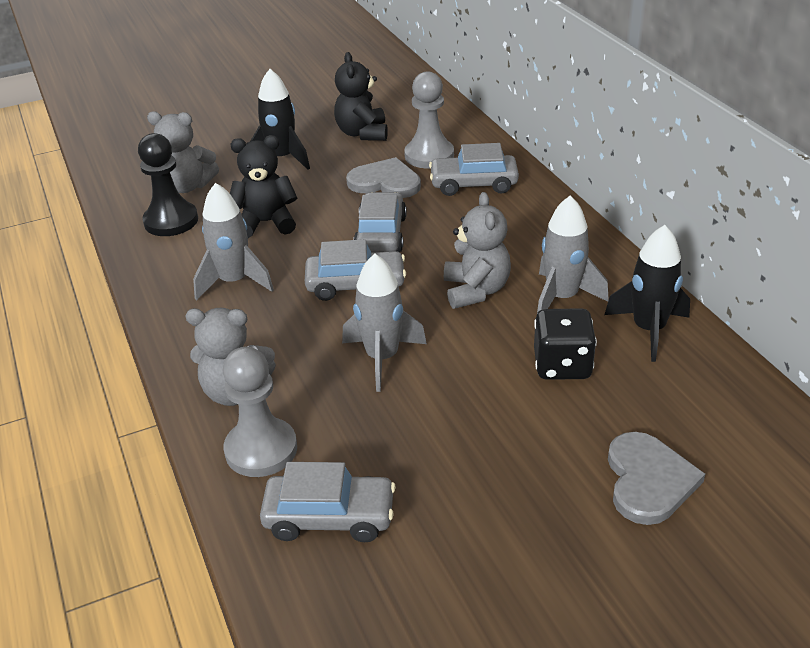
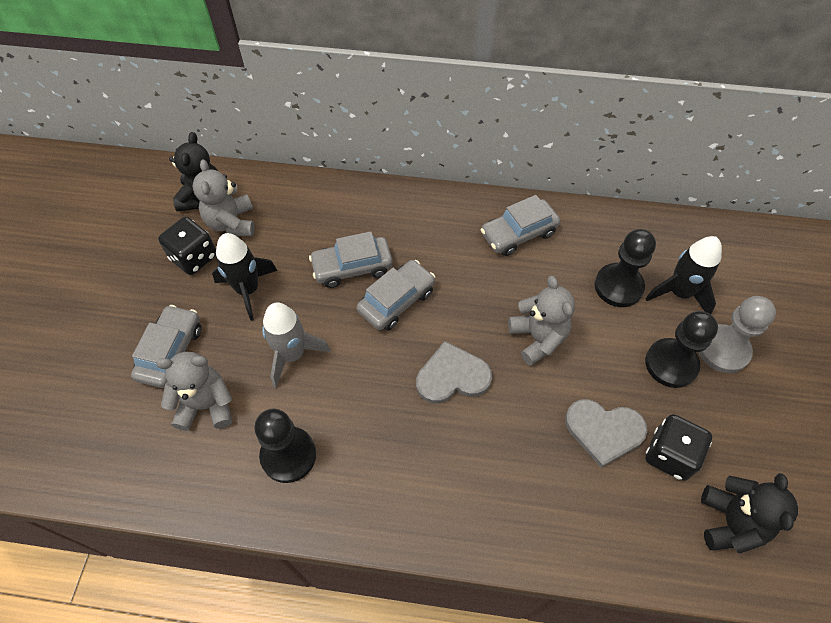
black dice: 1 -> 2
black pawn: 1 -> 3
grey pawn: 2 -> 1
grey rocket: 3 -> 1

